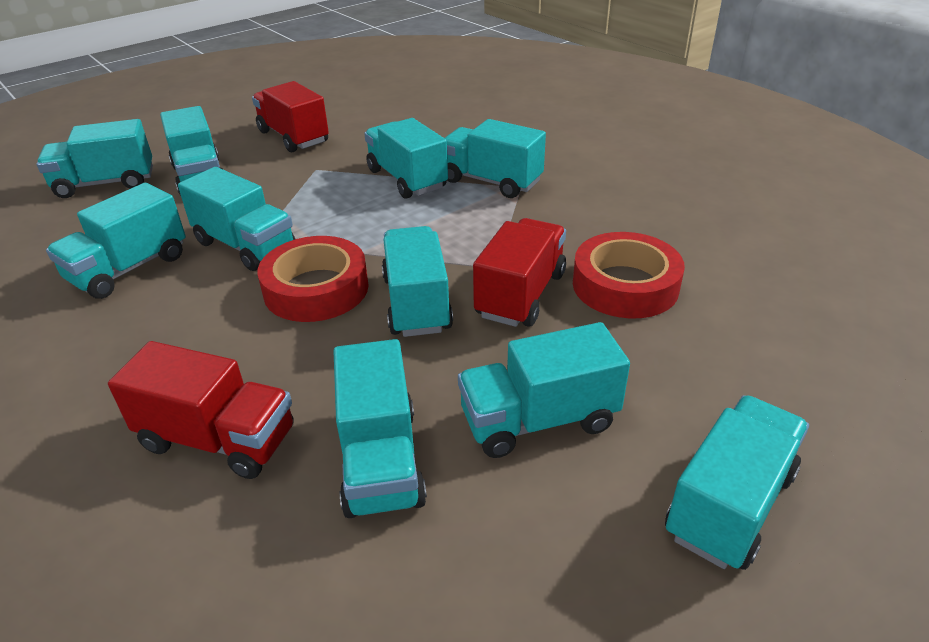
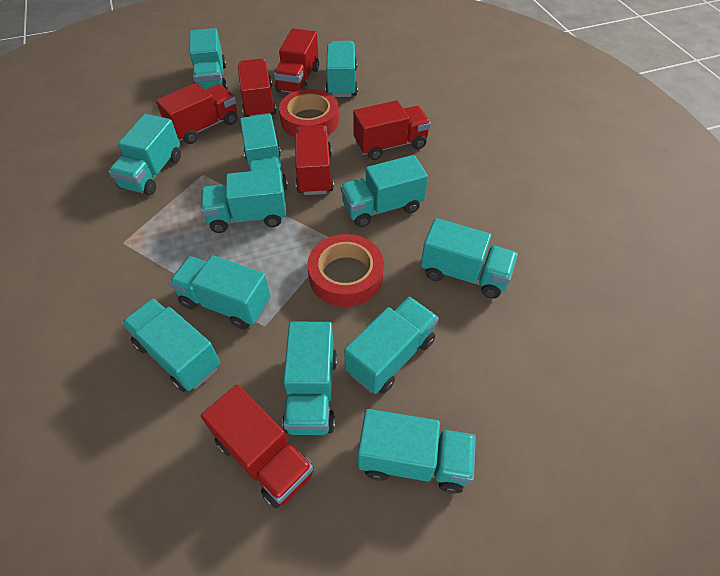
red truck: 3 -> 6
turquoise truck: 10 -> 12

